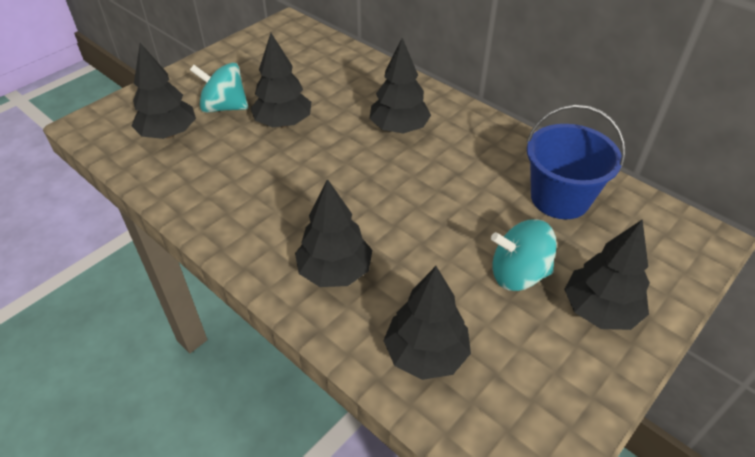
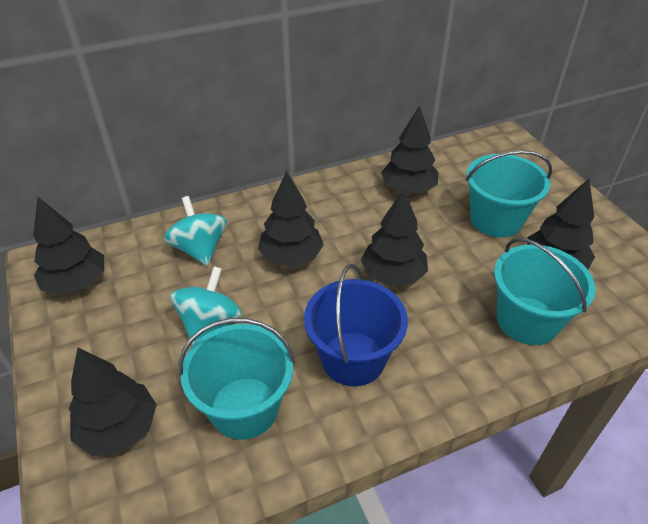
turquoise bucket: 0 -> 3

